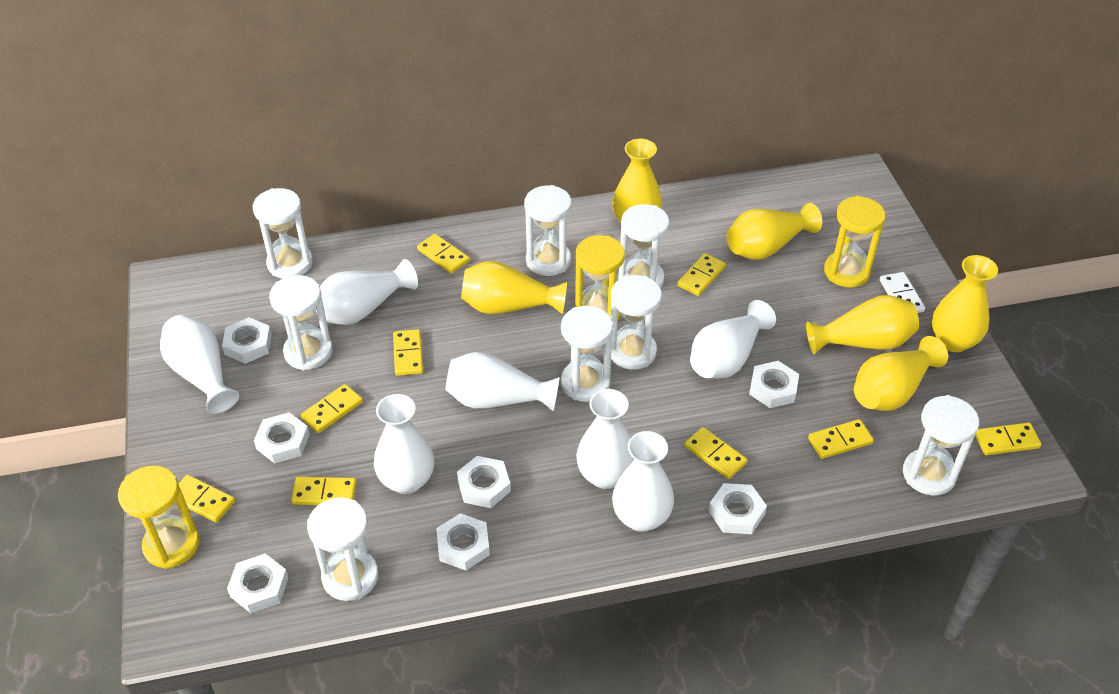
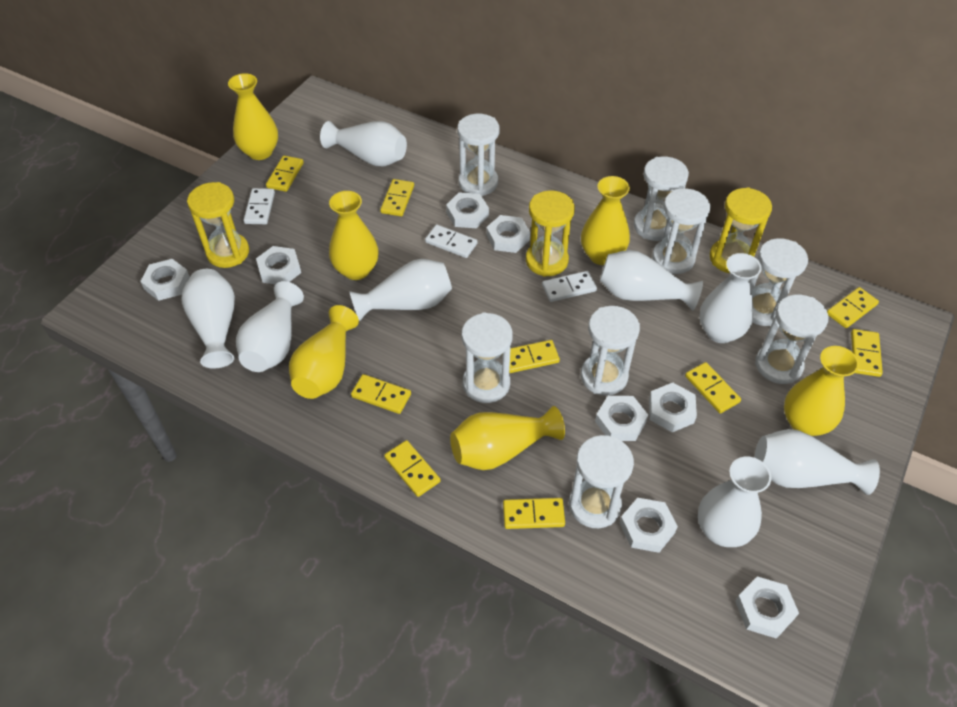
white domino: 1 -> 3
white nut: 7 -> 8
white vase: 7 -> 8

